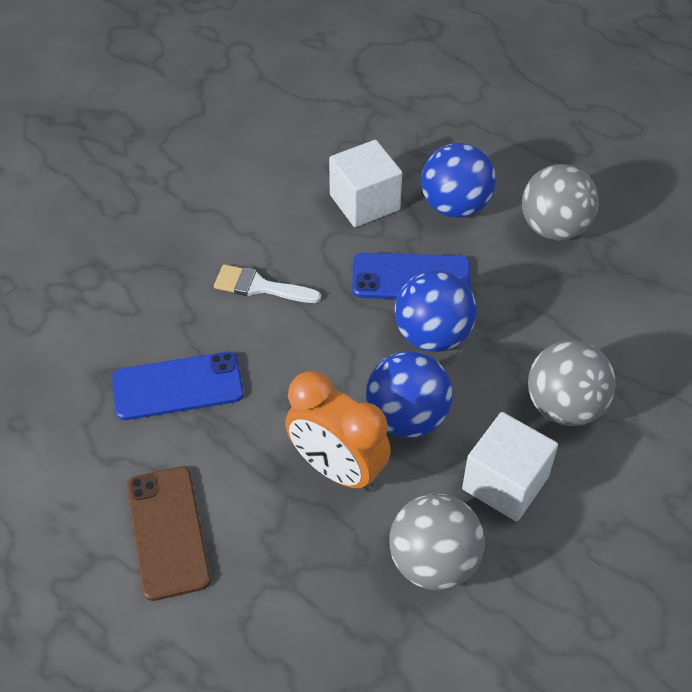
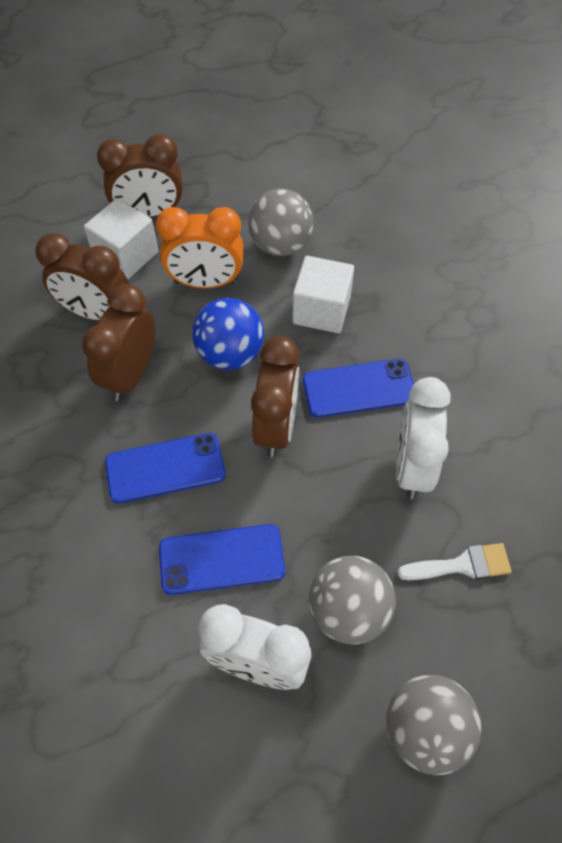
blue ball: 3 -> 1
blue phone: 2 -> 3
brown clock: 0 -> 4
brown phone: 1 -> 0
white clock: 0 -> 2

